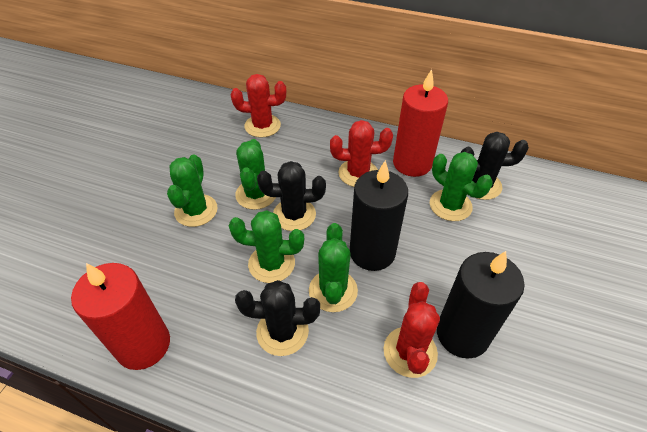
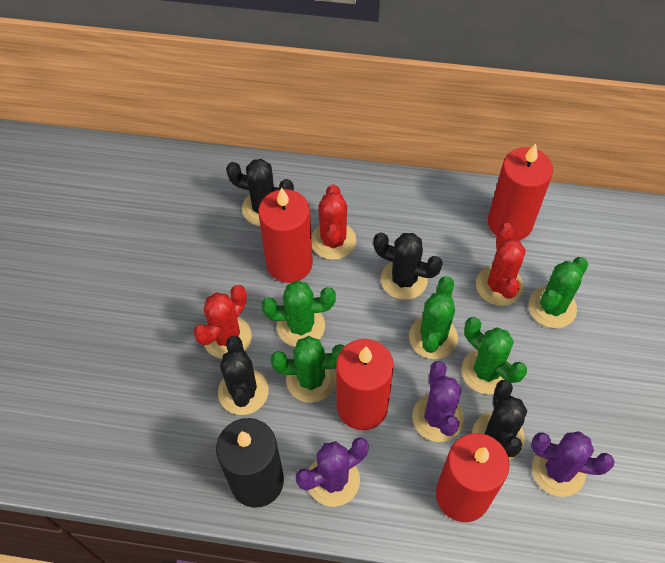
black cactus: 3 -> 4
black candle: 2 -> 1
purple cactus: 0 -> 3
red candle: 2 -> 4

